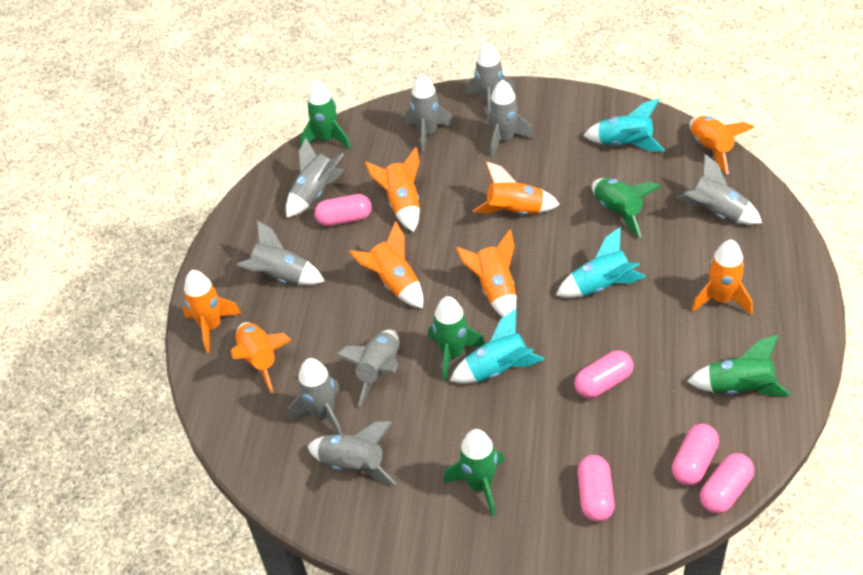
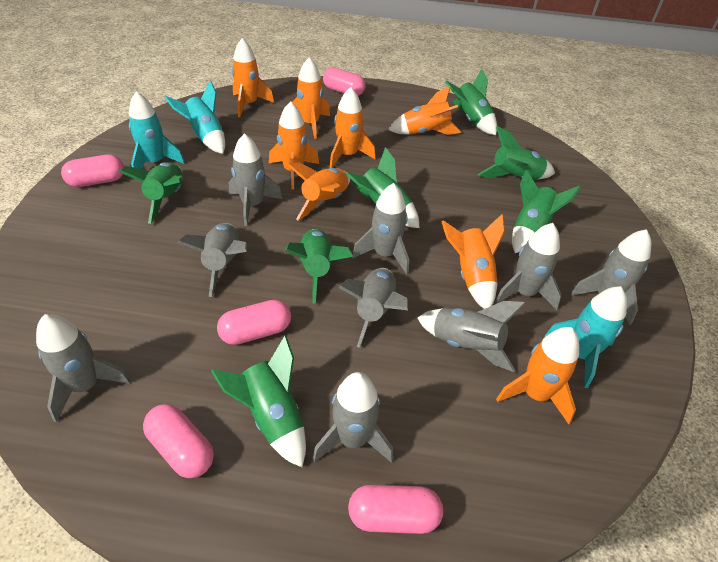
green rocket: 5 -> 7

